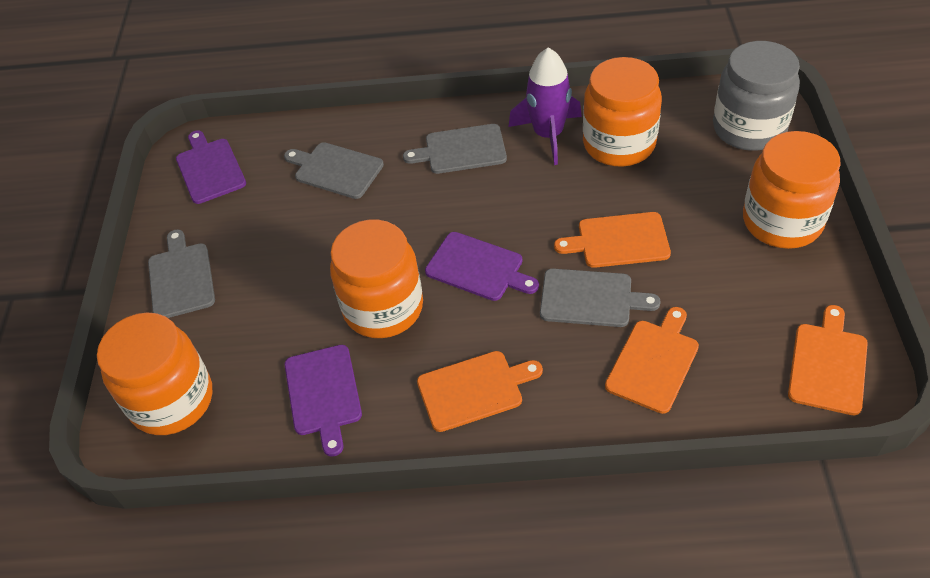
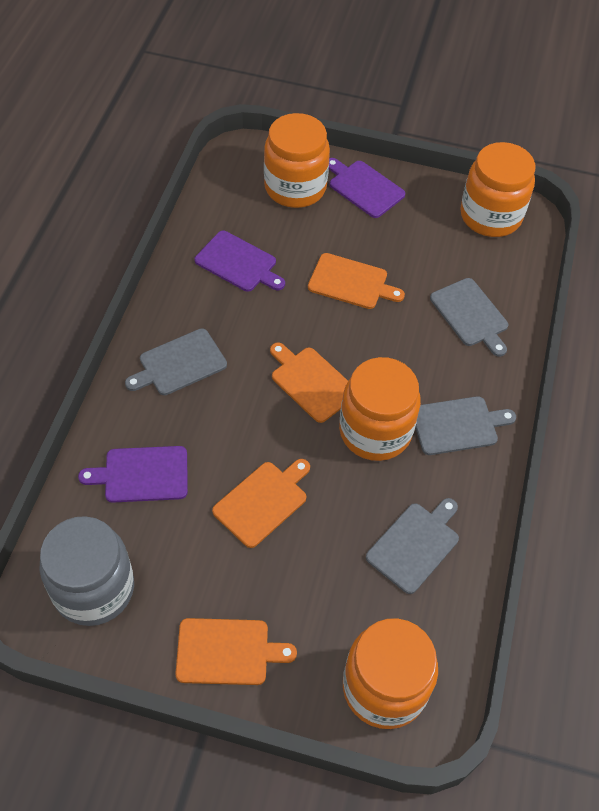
purple rocket: 1 -> 0

